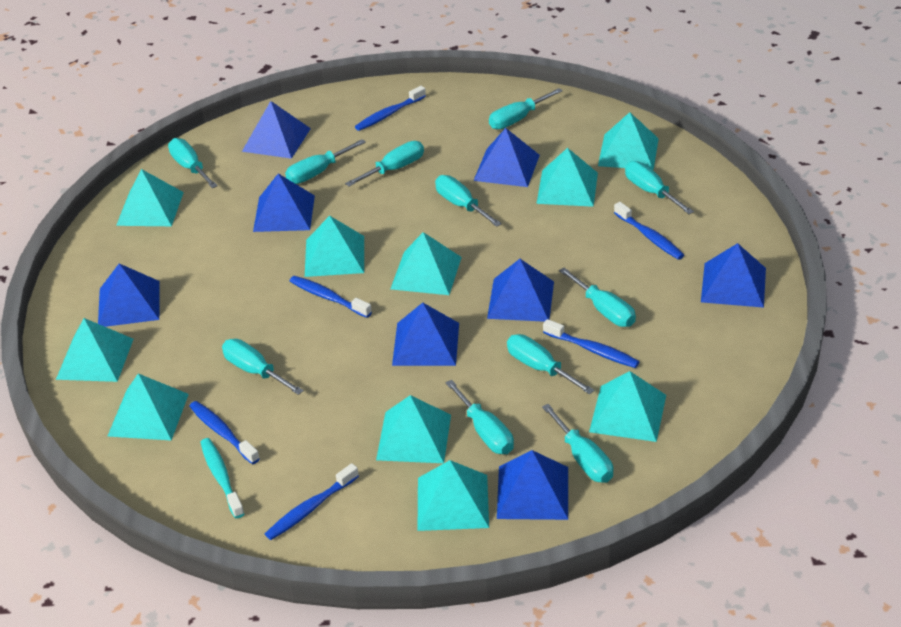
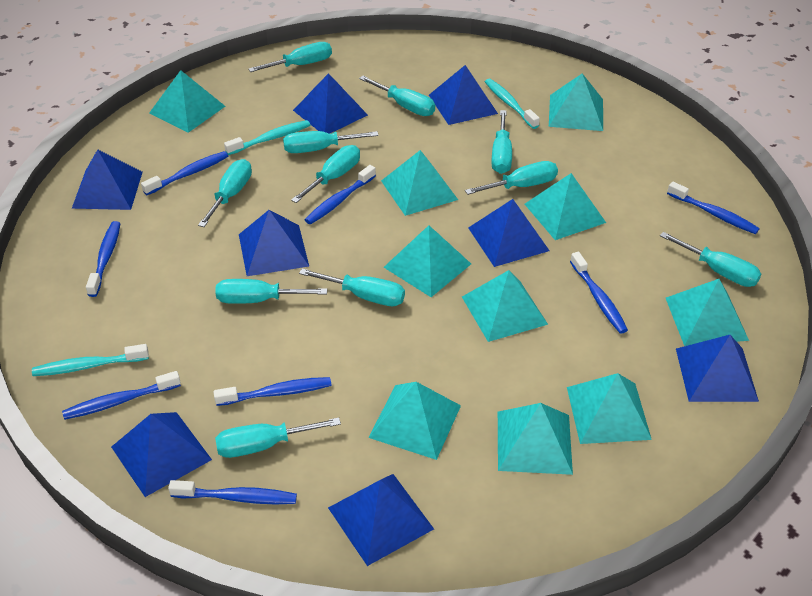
blue toothbrush: 6 -> 8
turquoise toothbrush: 1 -> 3

